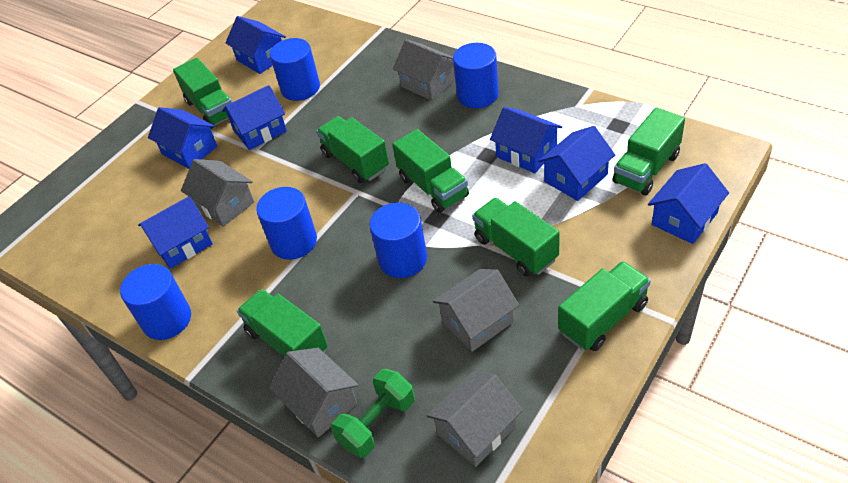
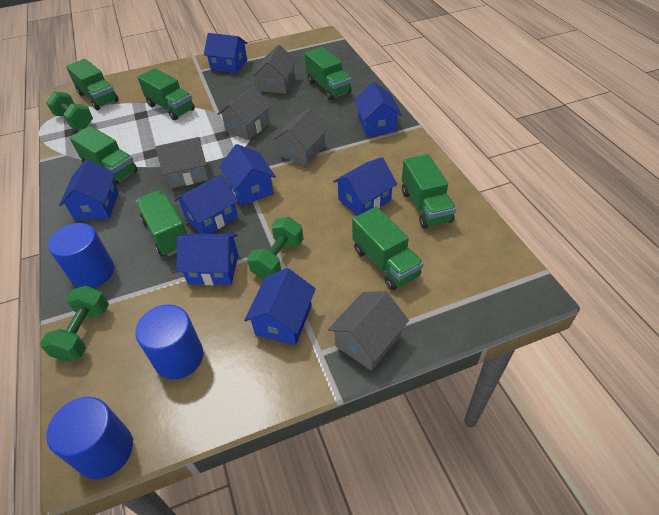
blue cylinder: 5 -> 3
blue house: 7 -> 8
green dumbbell: 1 -> 3

